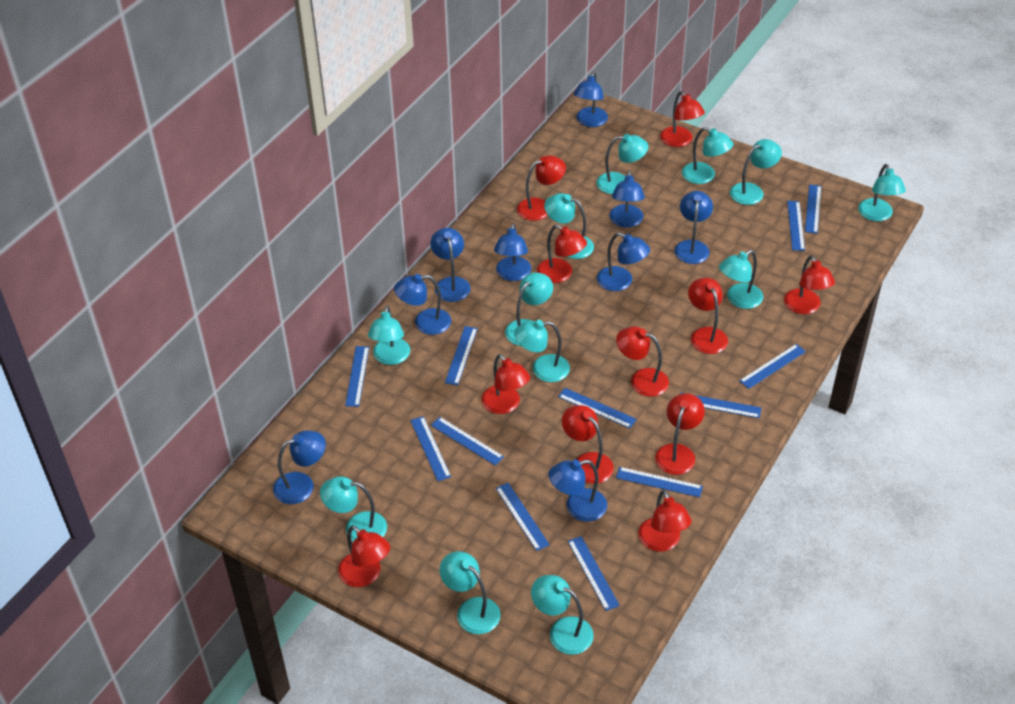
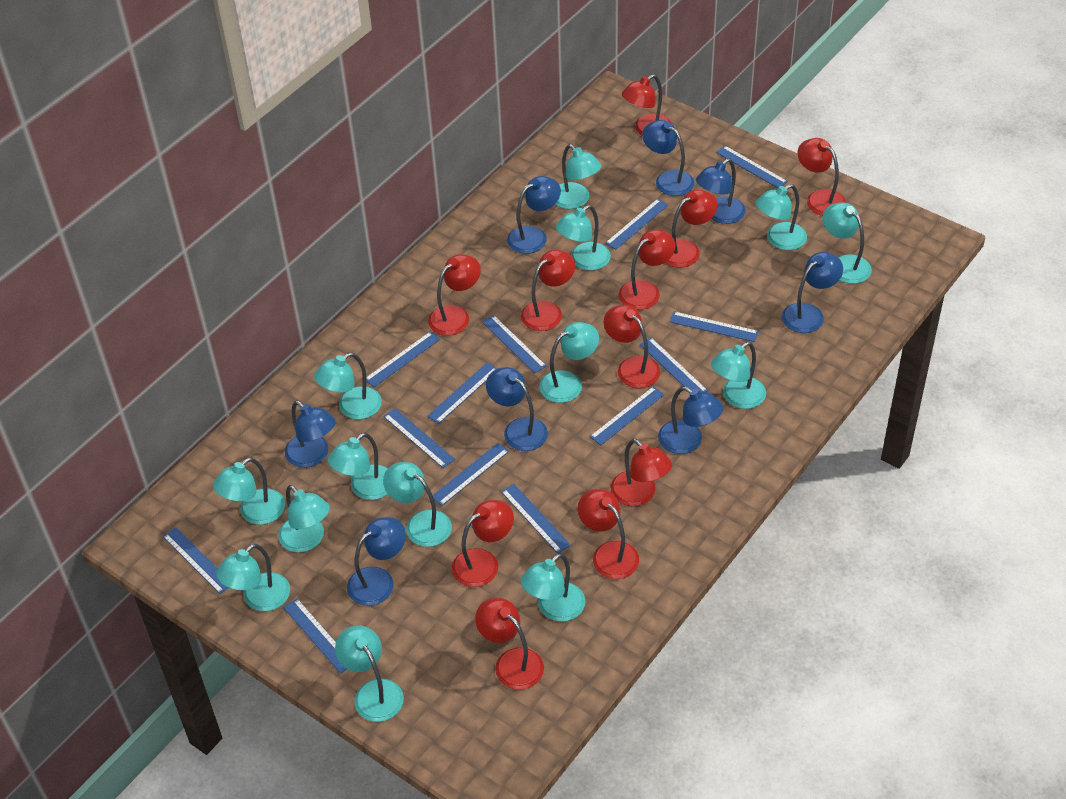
blue lamp: 9 -> 8
blue ruler: 12 -> 13
turquoise lamp: 12 -> 14

